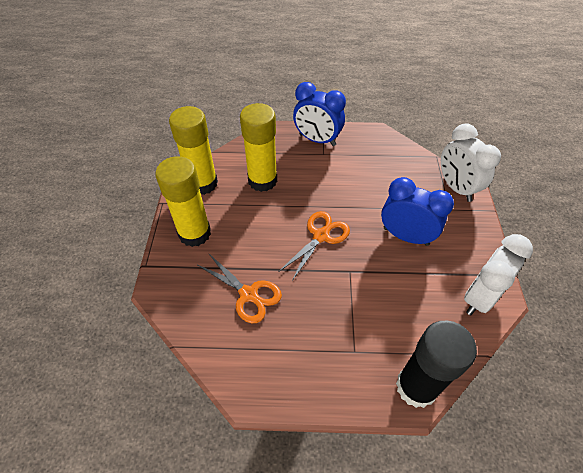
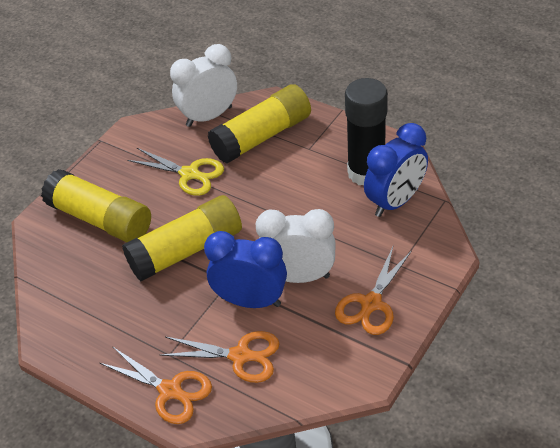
orange scissors: 2 -> 3
yellow scissors: 0 -> 1

